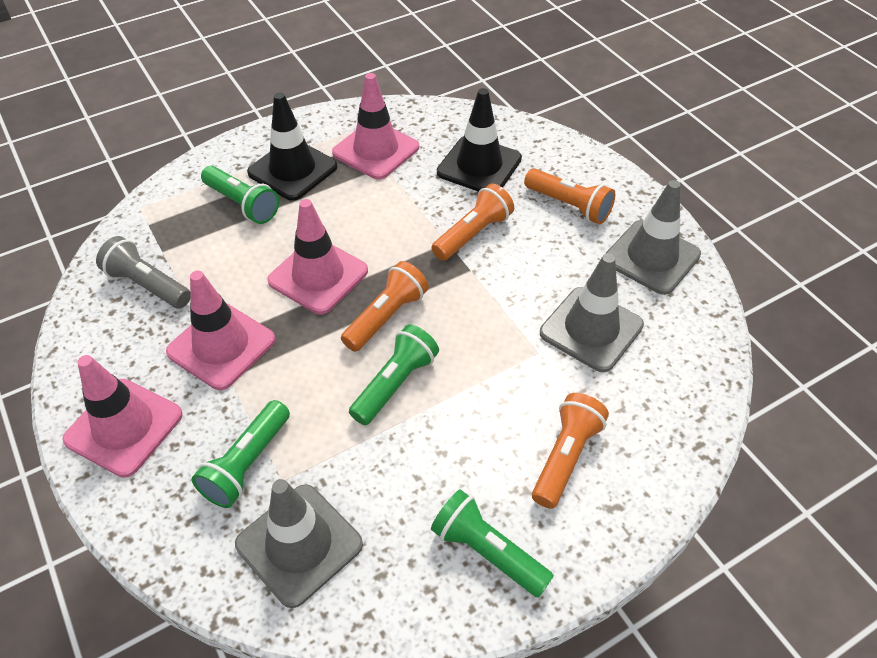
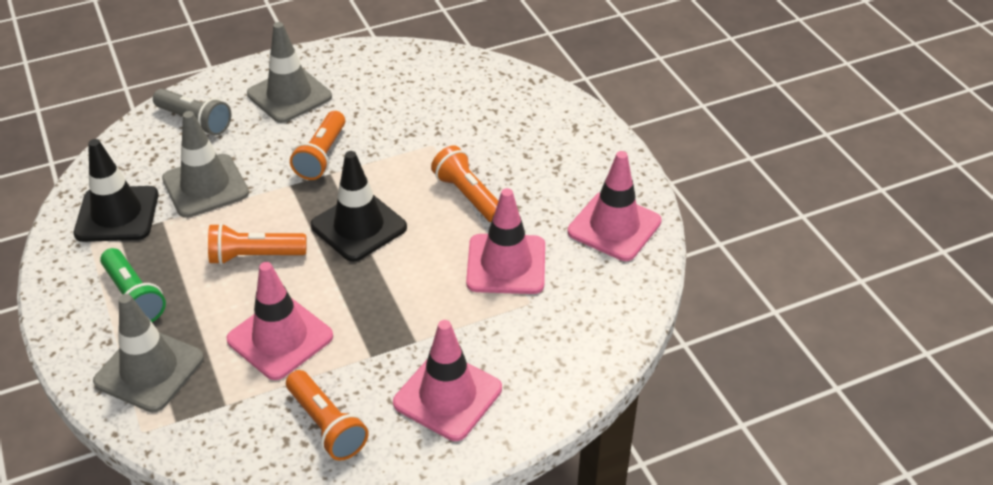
green flashlight: 4 -> 1

